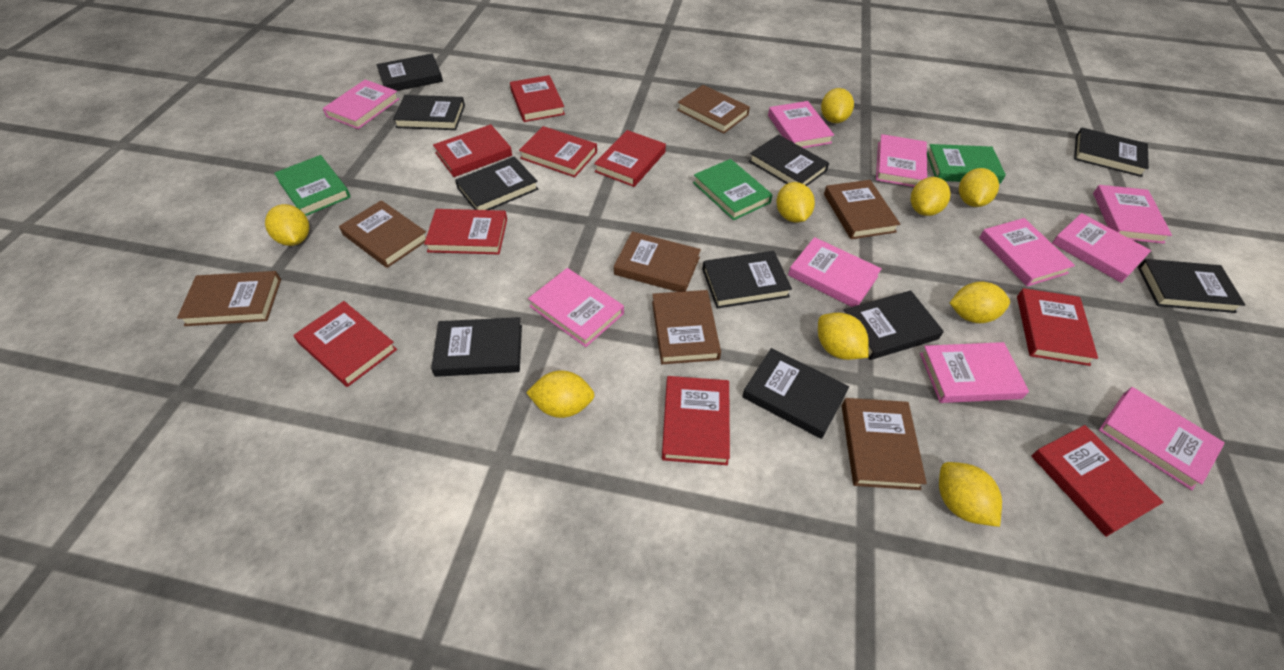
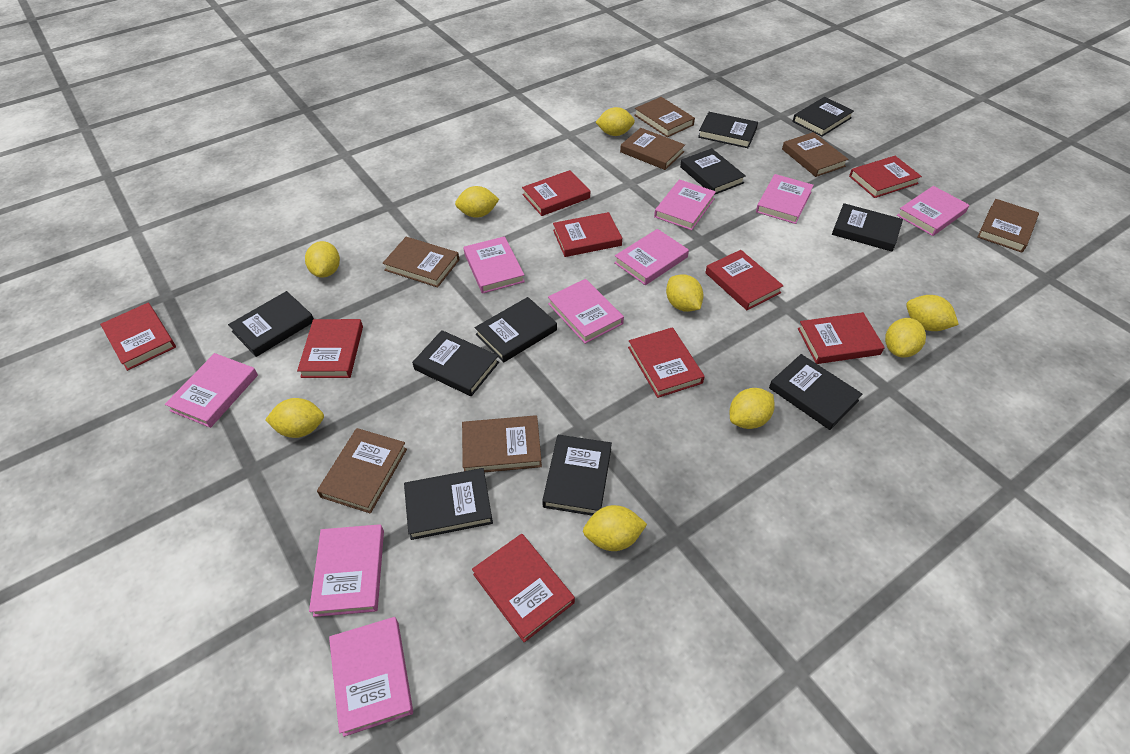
green book: 3 -> 0
pink book: 10 -> 9

